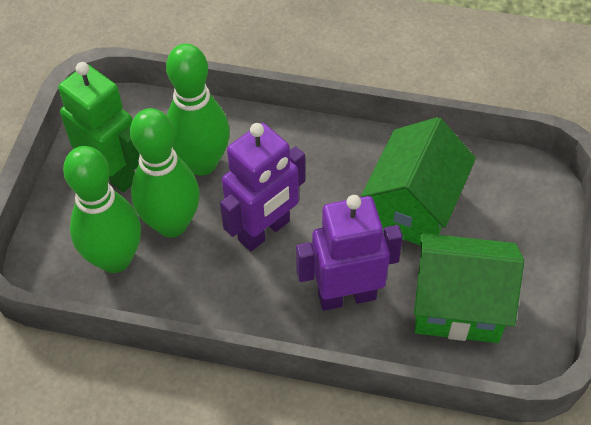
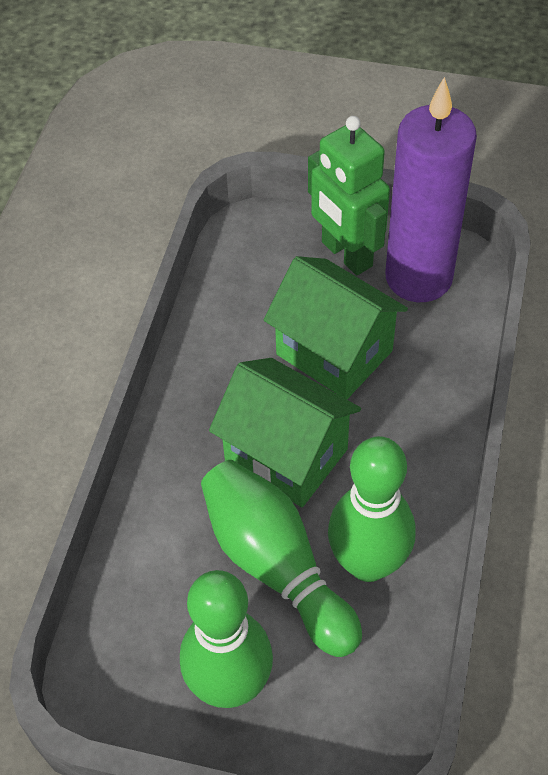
purple candle: 0 -> 1
purple robot: 2 -> 0

